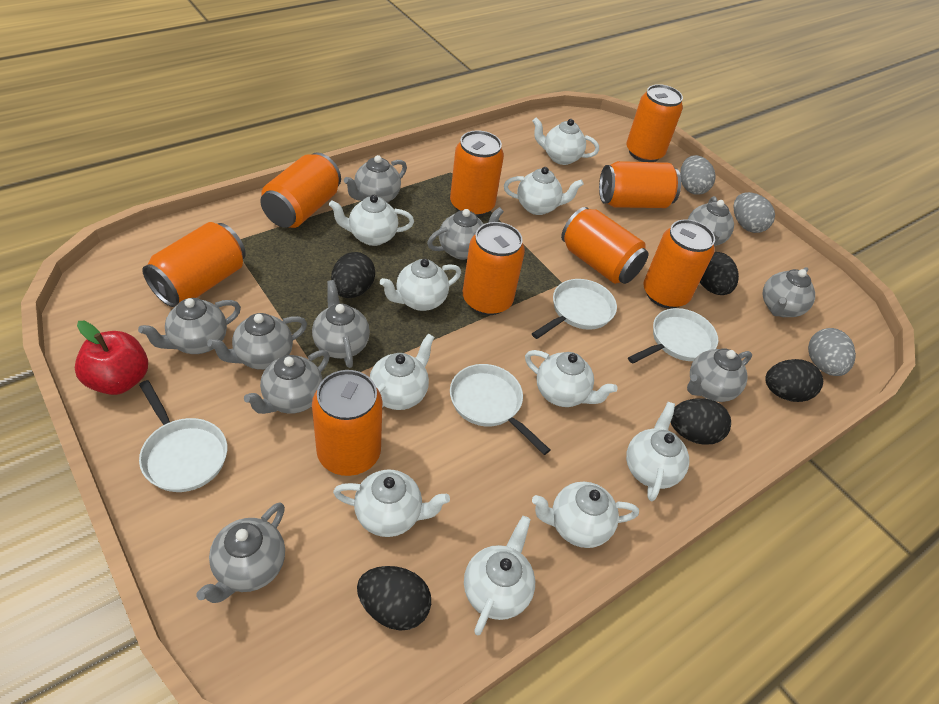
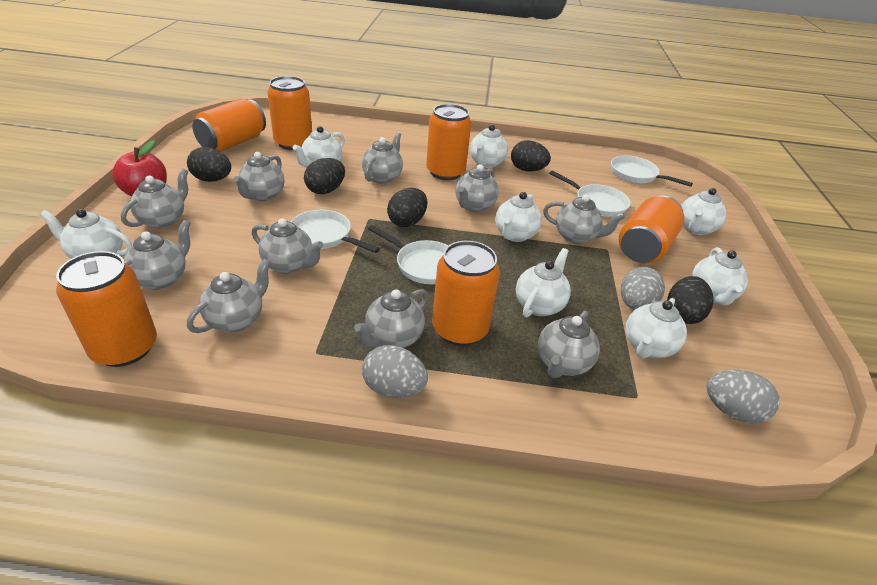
orange can: 9 -> 6
white teapot: 10 -> 8

